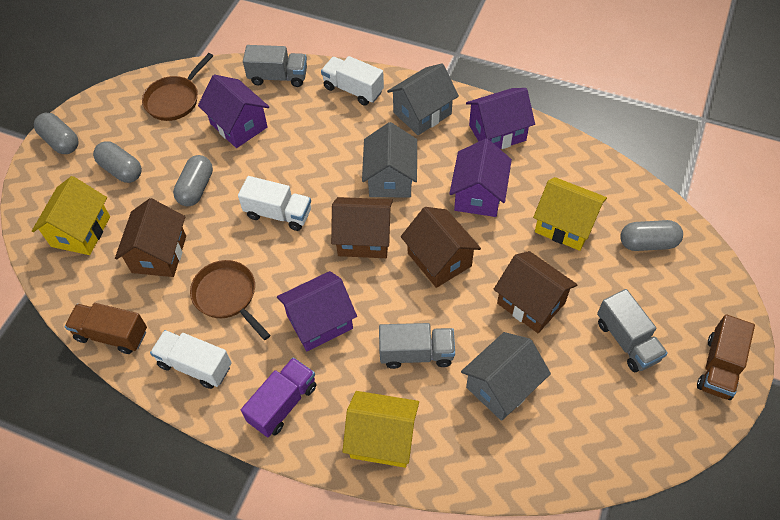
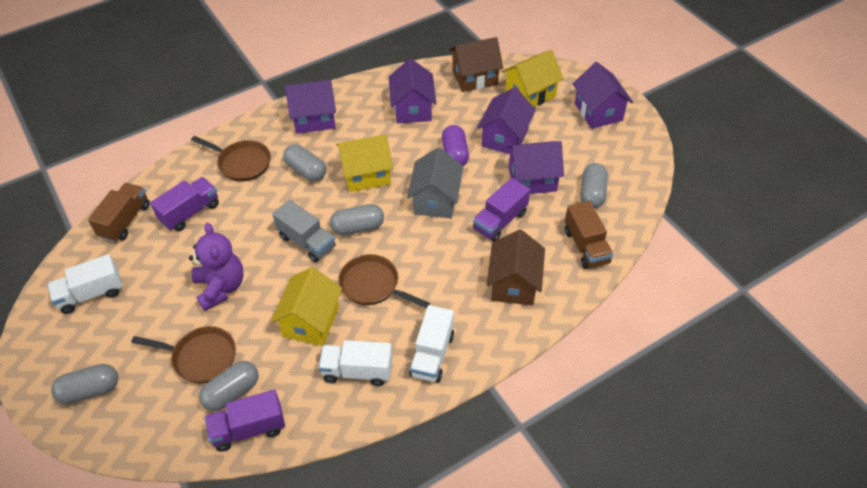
brown house: 4 -> 2
brown pan: 2 -> 3
grey capsule: 4 -> 5
grey house: 3 -> 1
grey truck: 3 -> 1
purple capsule: 0 -> 1
purple house: 4 -> 5
purple teddy bear: 0 -> 1
purple truck: 1 -> 3

